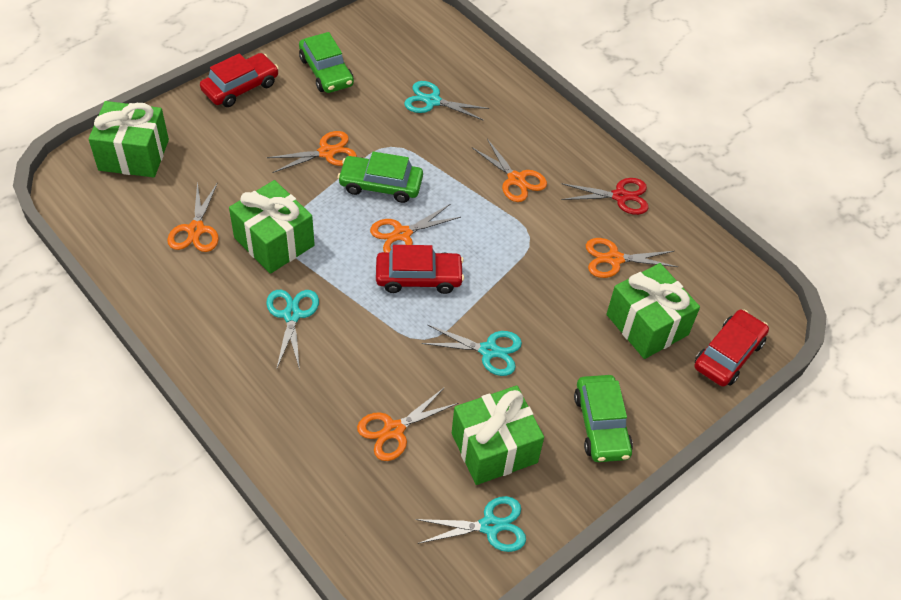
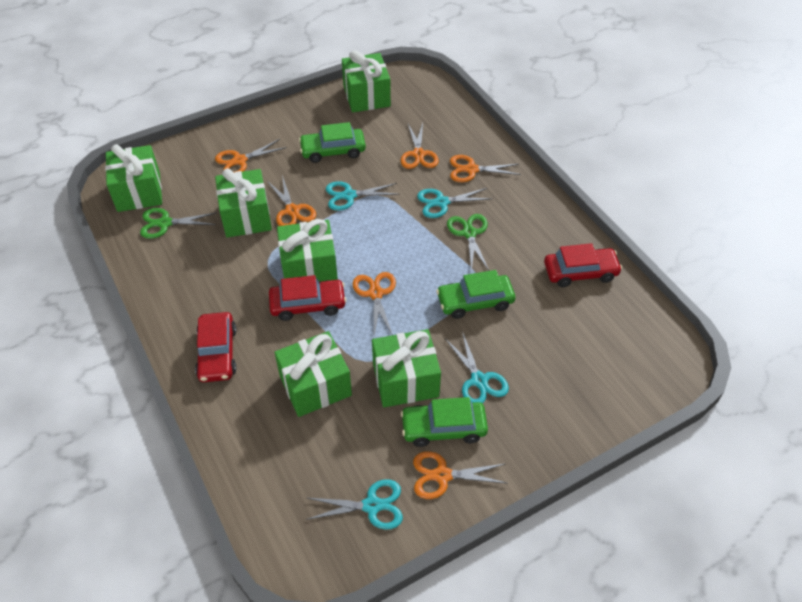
green gift: 4 -> 6
green scissors: 0 -> 2
red scissors: 1 -> 0

